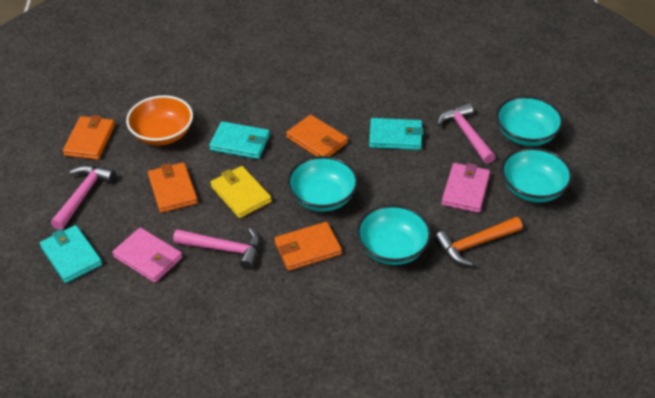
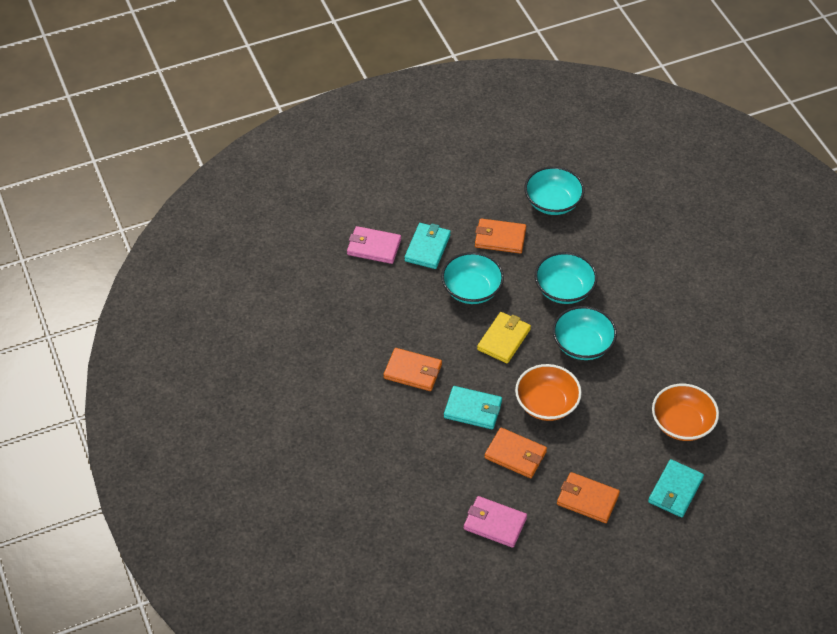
orange bowl: 1 -> 2
orange hammer: 1 -> 0
pink hammer: 3 -> 0

